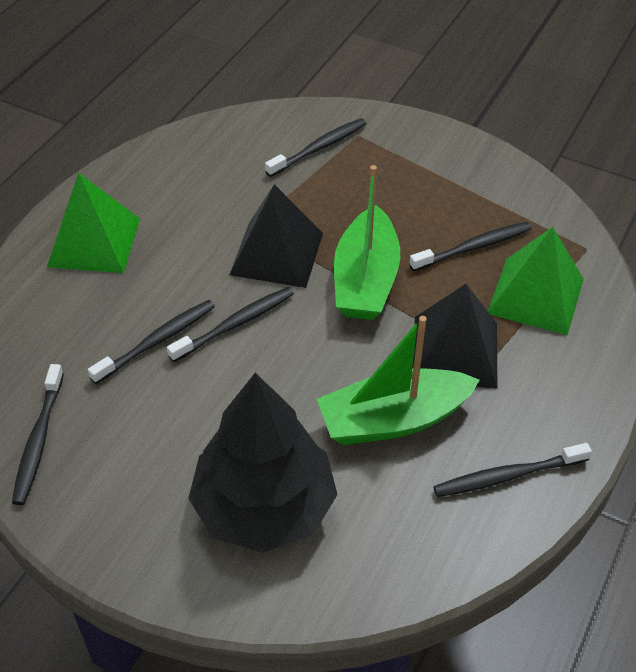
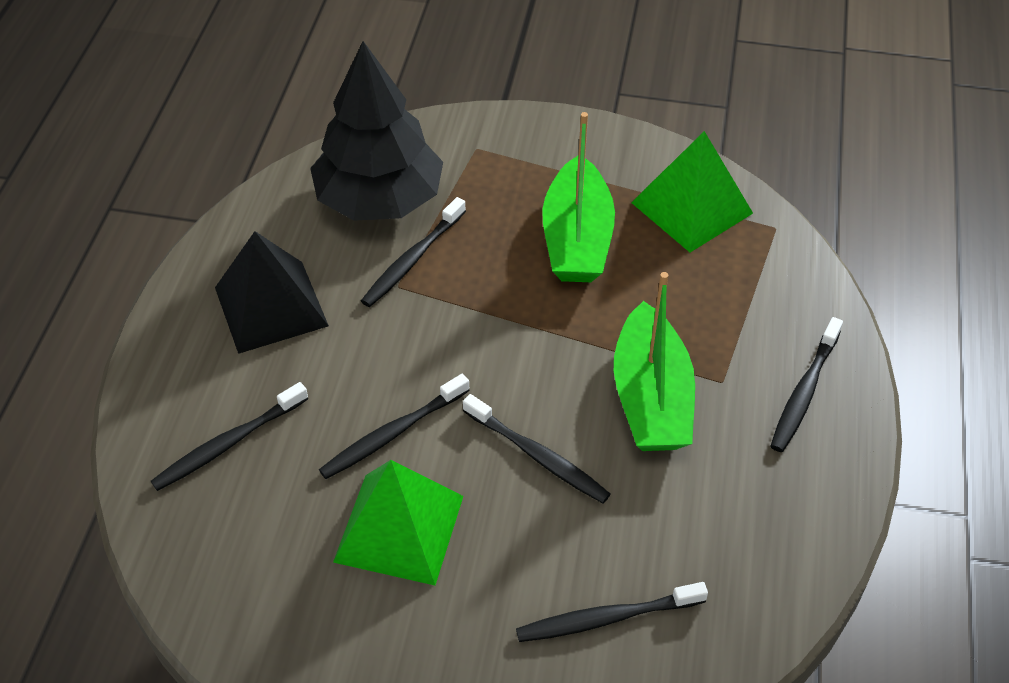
black pyramid: 2 -> 1

